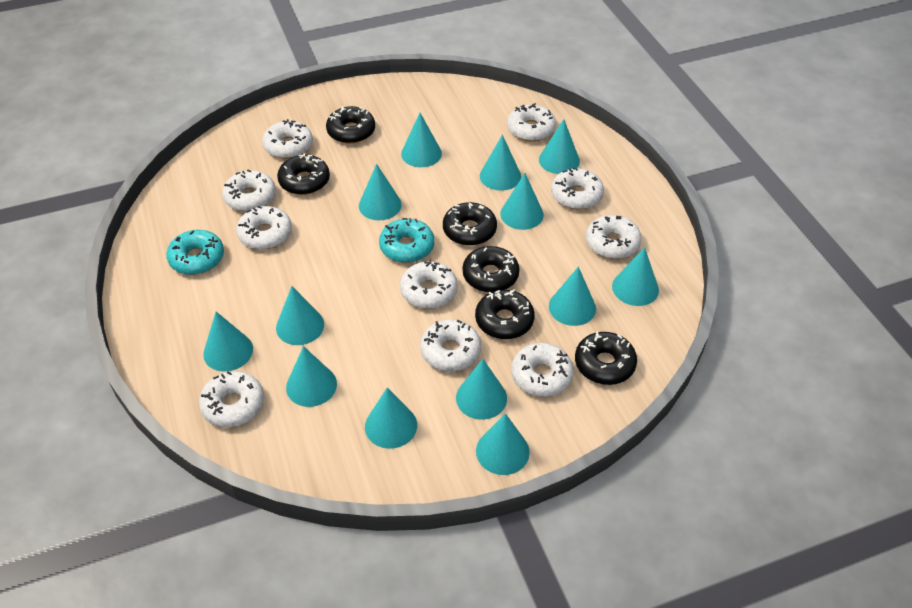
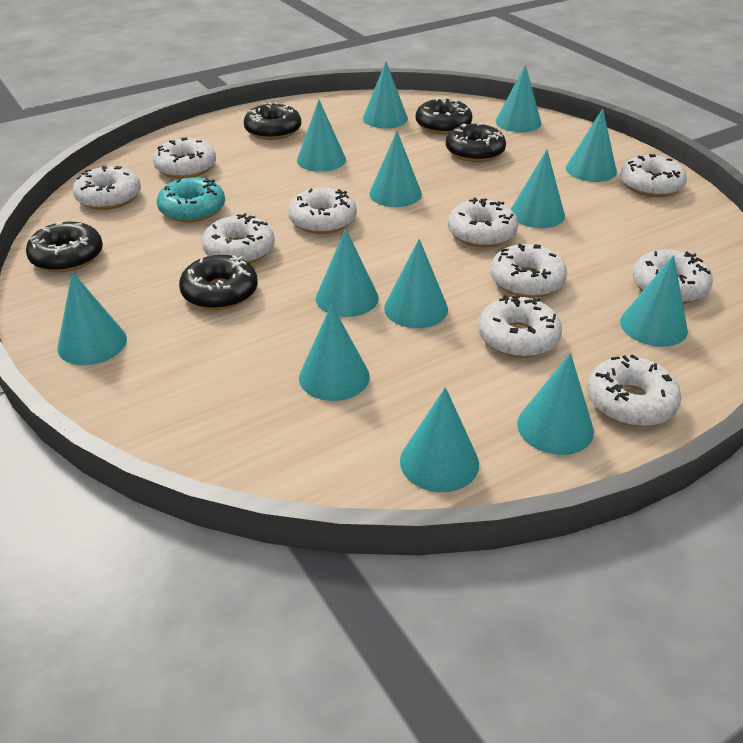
black donut: 6 -> 5
turquoise donut: 2 -> 1

